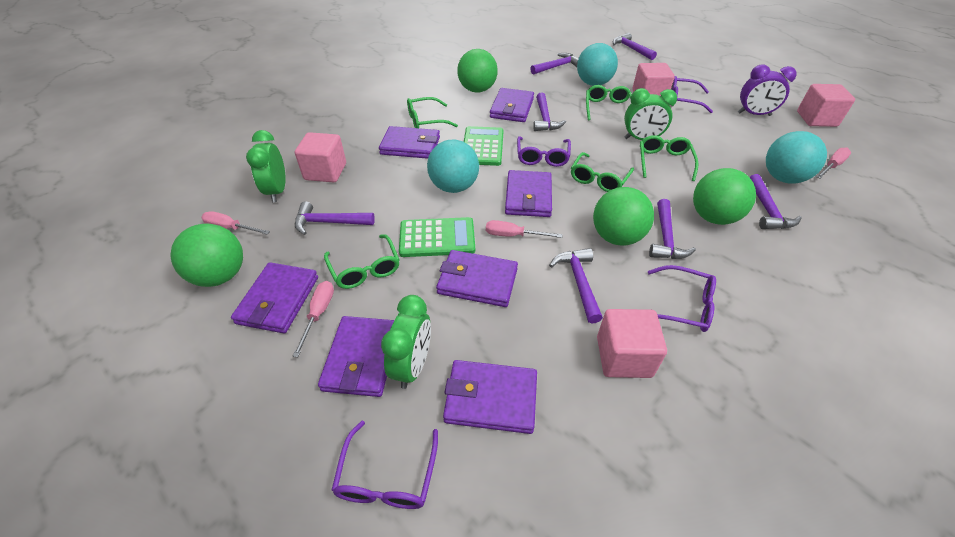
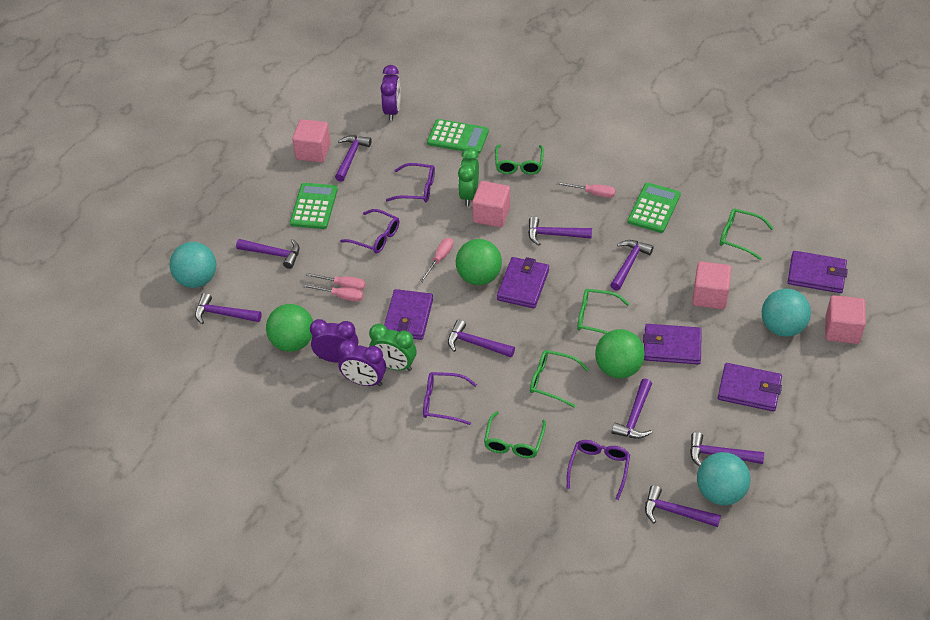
green ball: 4 -> 3
green calculator: 2 -> 3
green clock: 3 -> 2
purple clock: 1 -> 3
purple hammer: 7 -> 9
purple wallet: 7 -> 5

